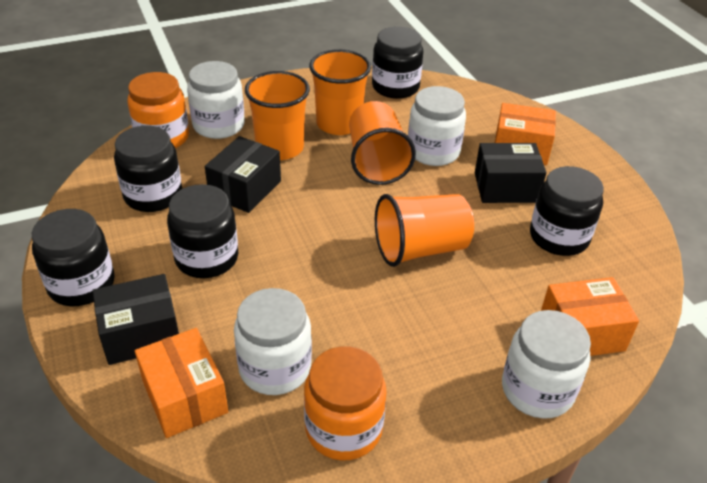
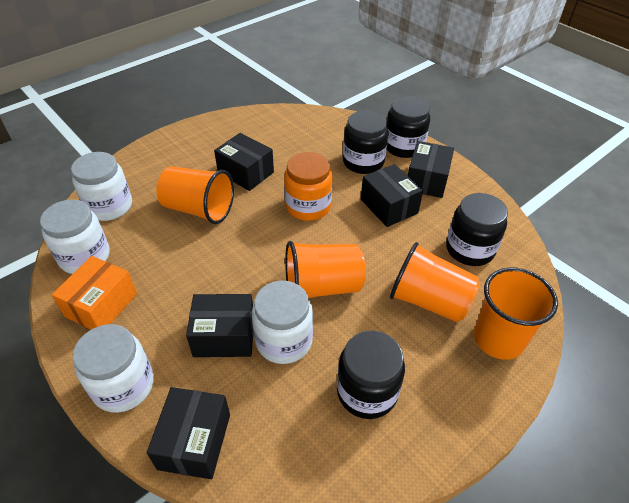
black box: 3 -> 5
black jar: 5 -> 4
orange box: 3 -> 1
orange jar: 2 -> 1

